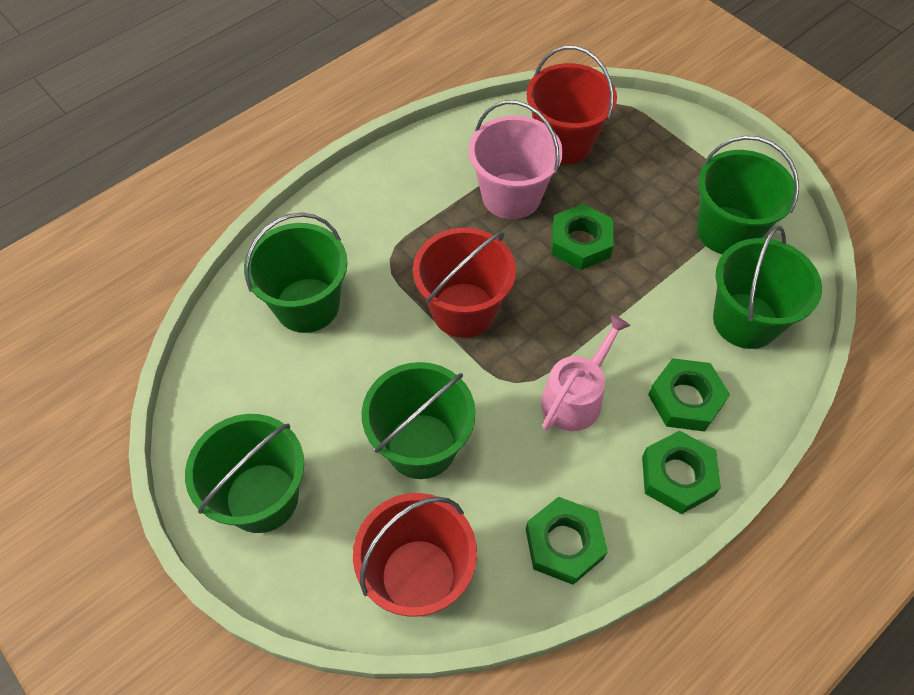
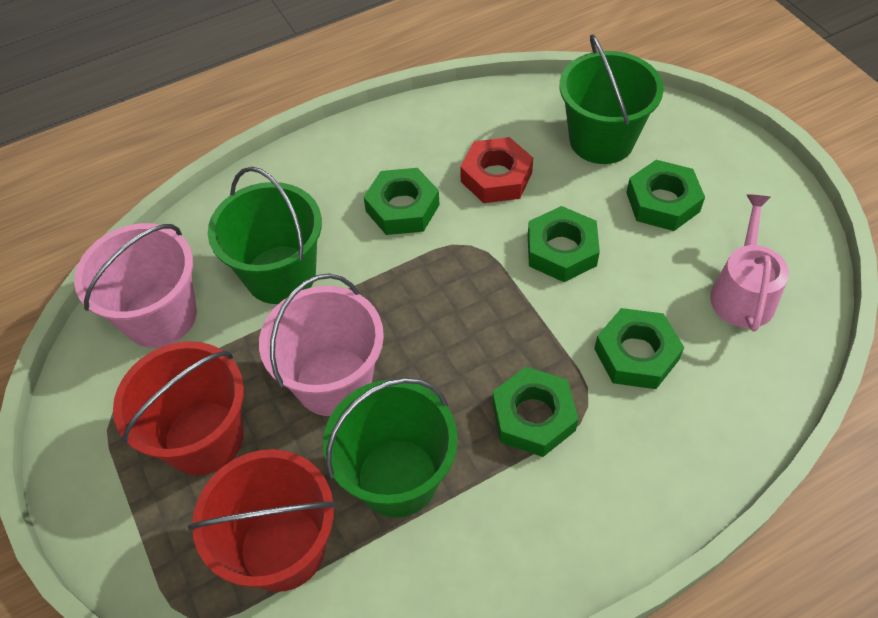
green bucket: 5 -> 3
green nut: 4 -> 5
pink bucket: 1 -> 2
red bucket: 3 -> 2
red nut: 0 -> 1

